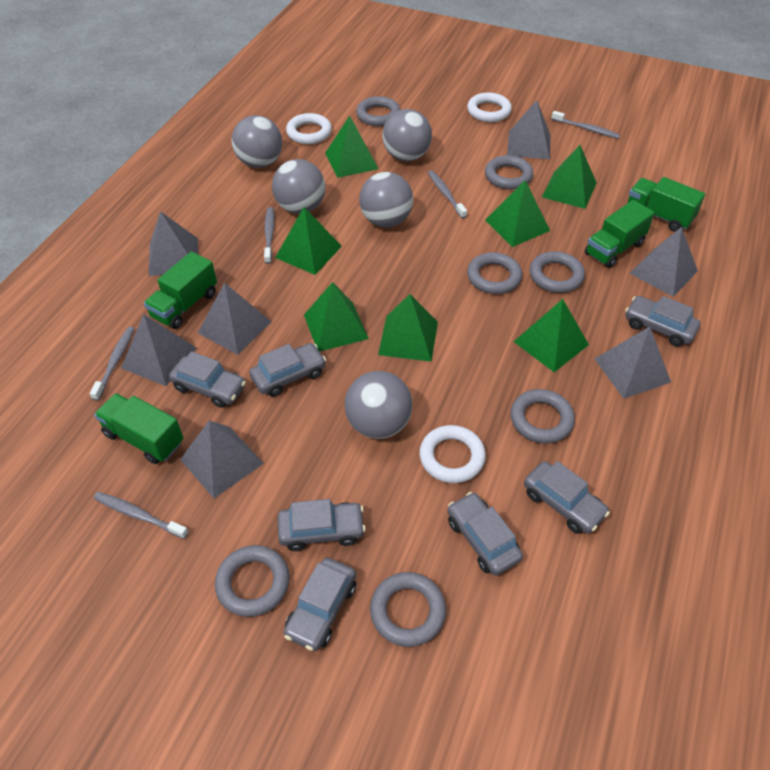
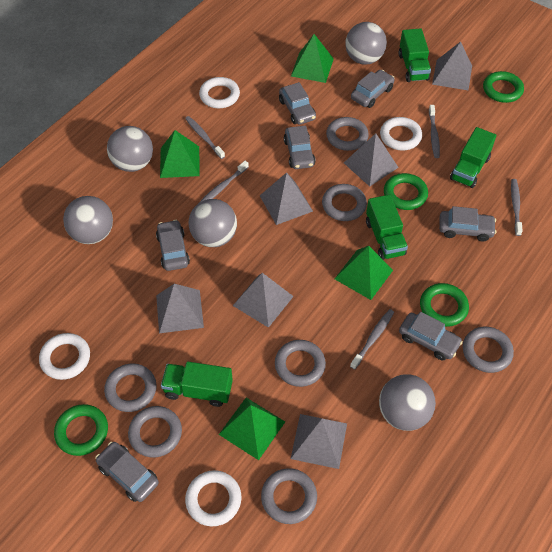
green pyramid: 7 -> 4
green ring: 0 -> 4
grey pyramid: 7 -> 6
white ring: 3 -> 4

